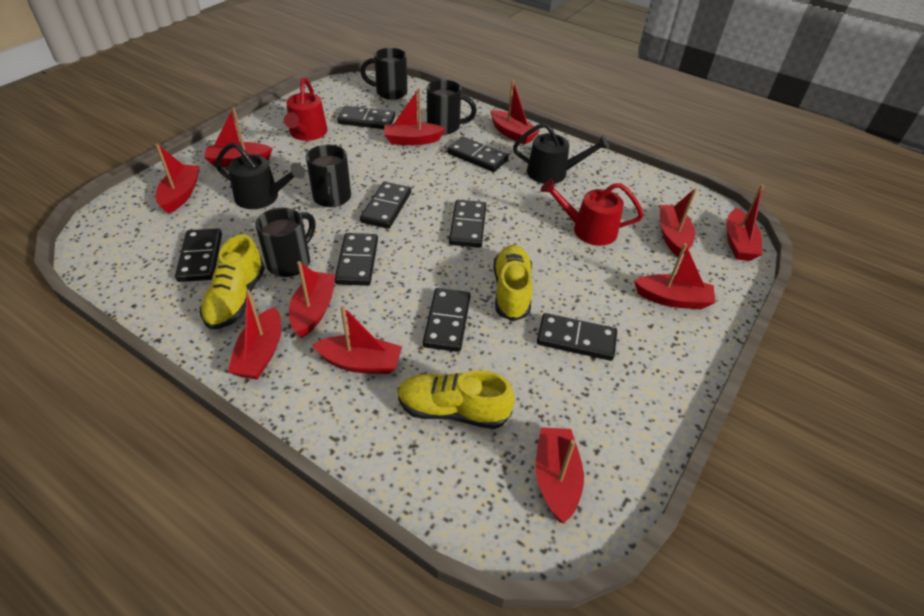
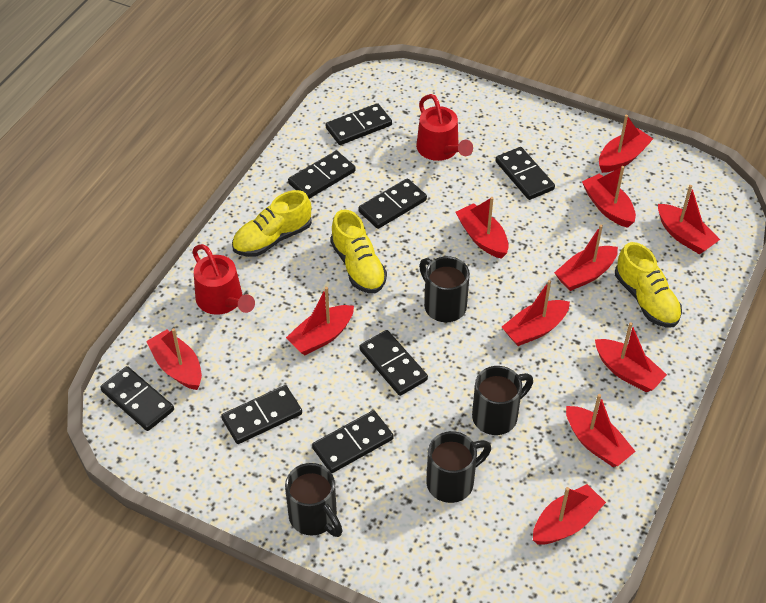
black watering can: 2 -> 0

